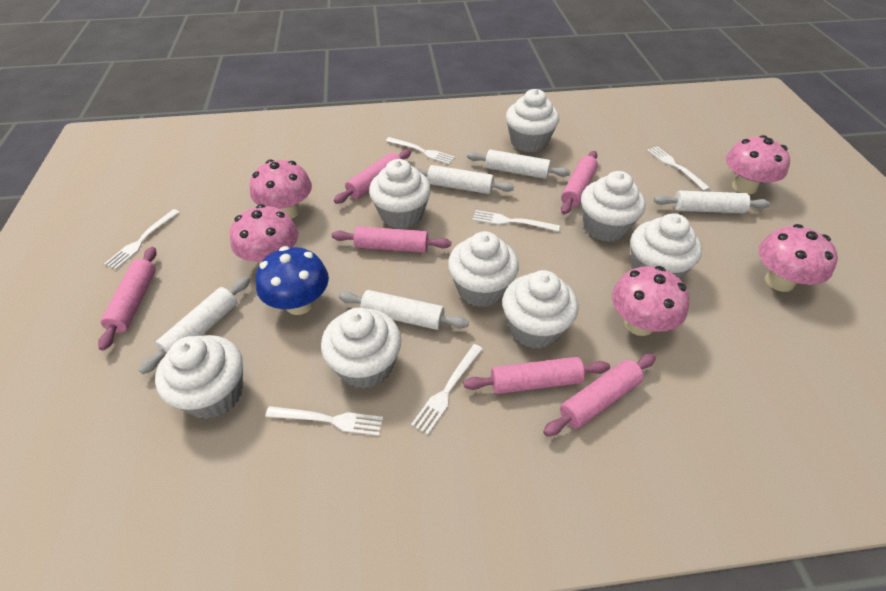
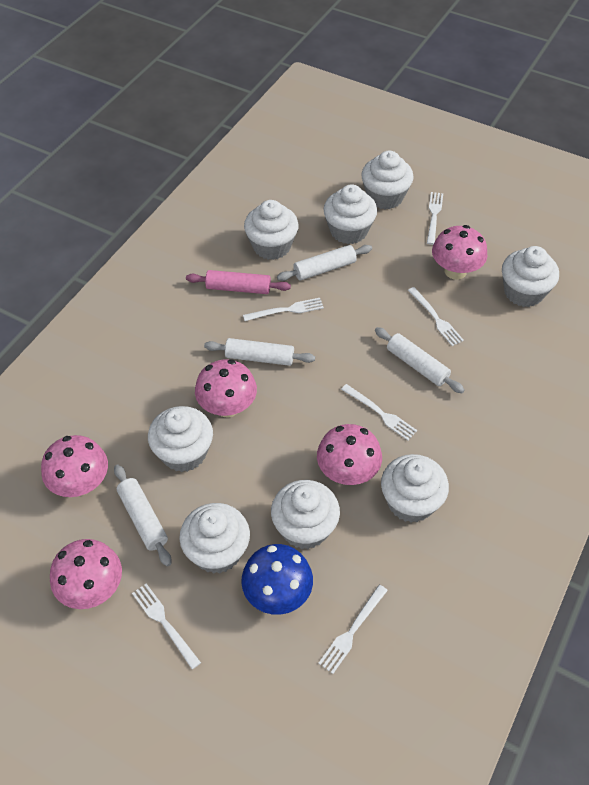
pink rolling pin: 6 -> 1
white rolling pin: 5 -> 4

